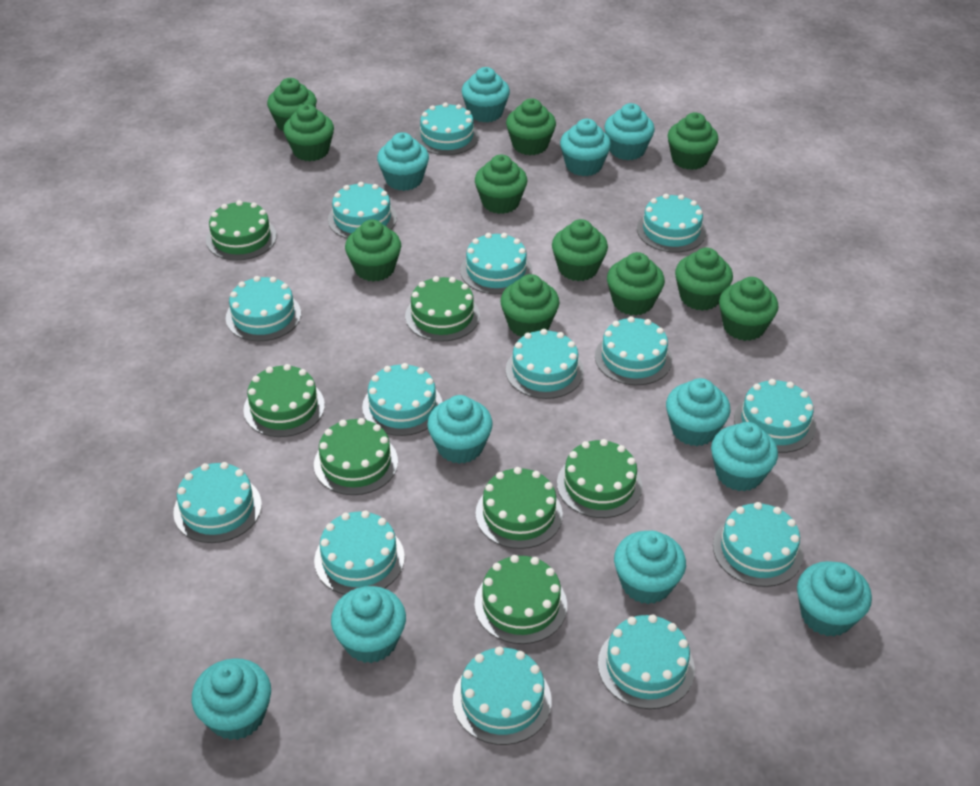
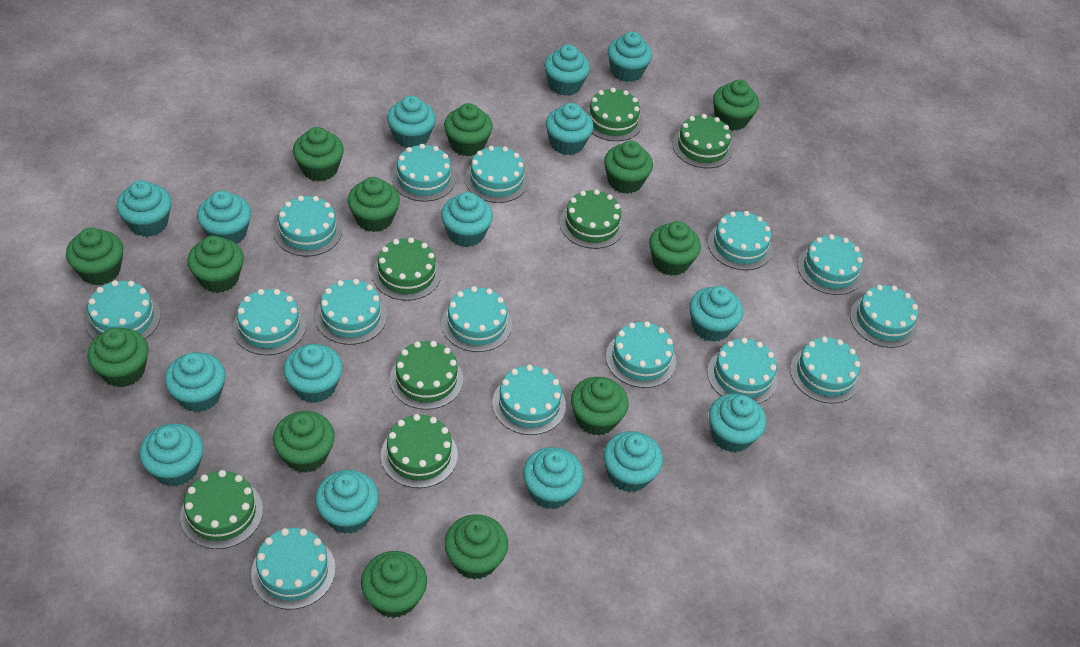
green cupcake: 11 -> 13
turquoise cake: 14 -> 15
turquoise cupcake: 11 -> 15

